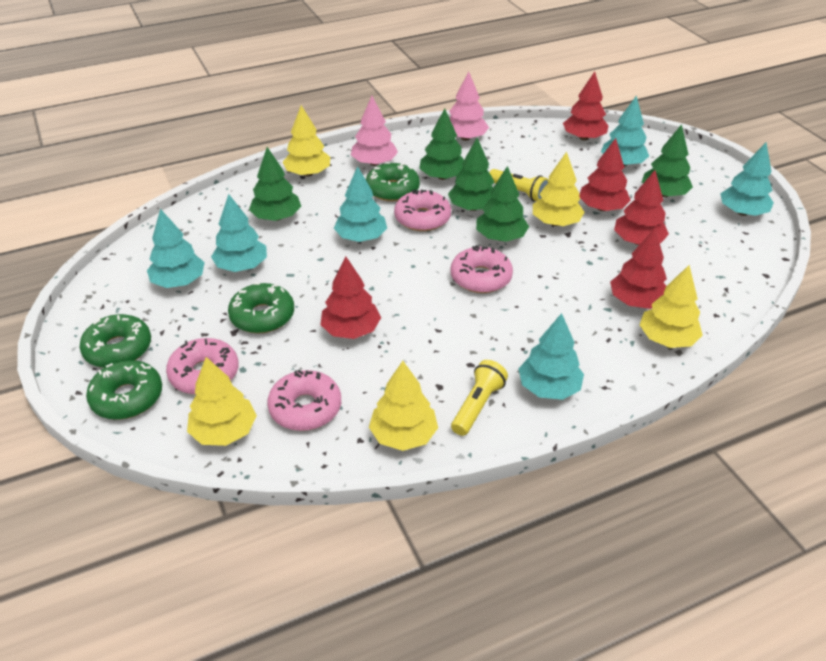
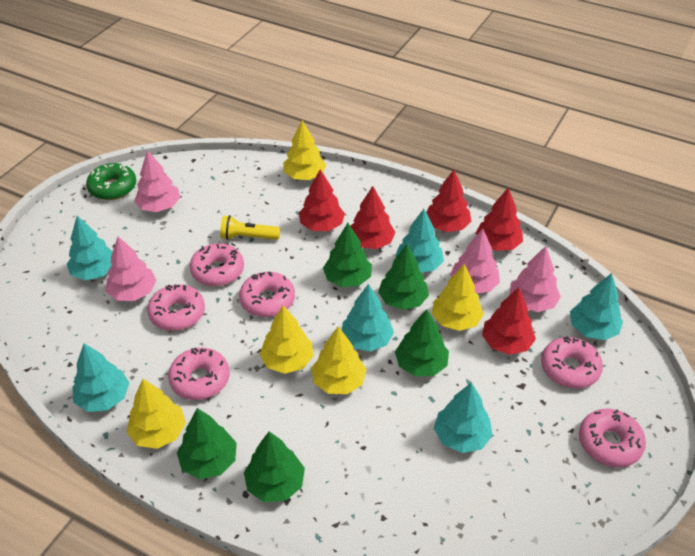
green donut: 4 -> 1
pink donut: 4 -> 6
pink tree: 2 -> 4
yellow flashlight: 2 -> 1

